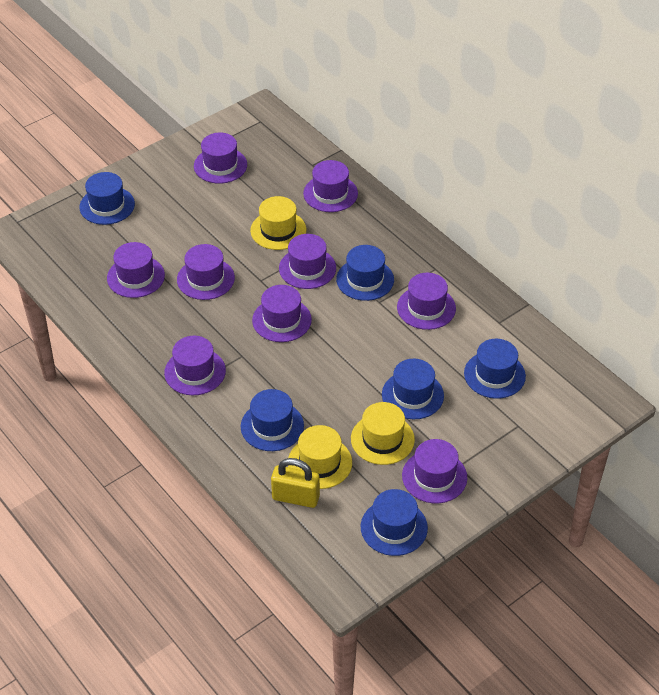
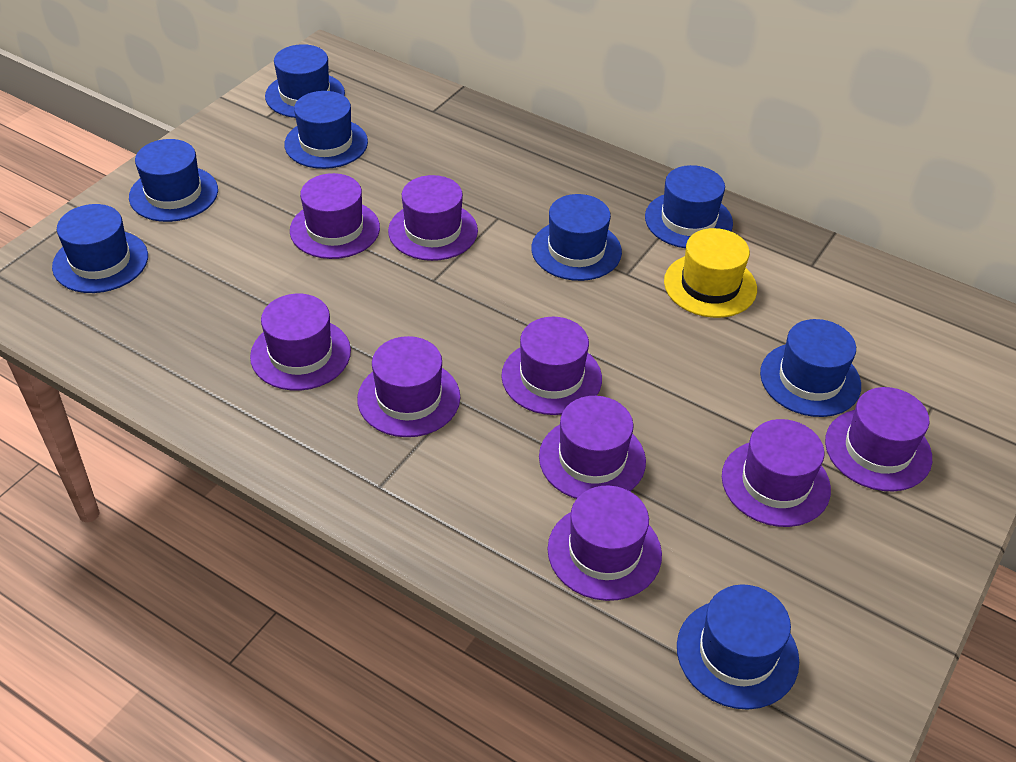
blue hat: 6 -> 8
yellow hat: 3 -> 1
yellow padlock: 1 -> 0

